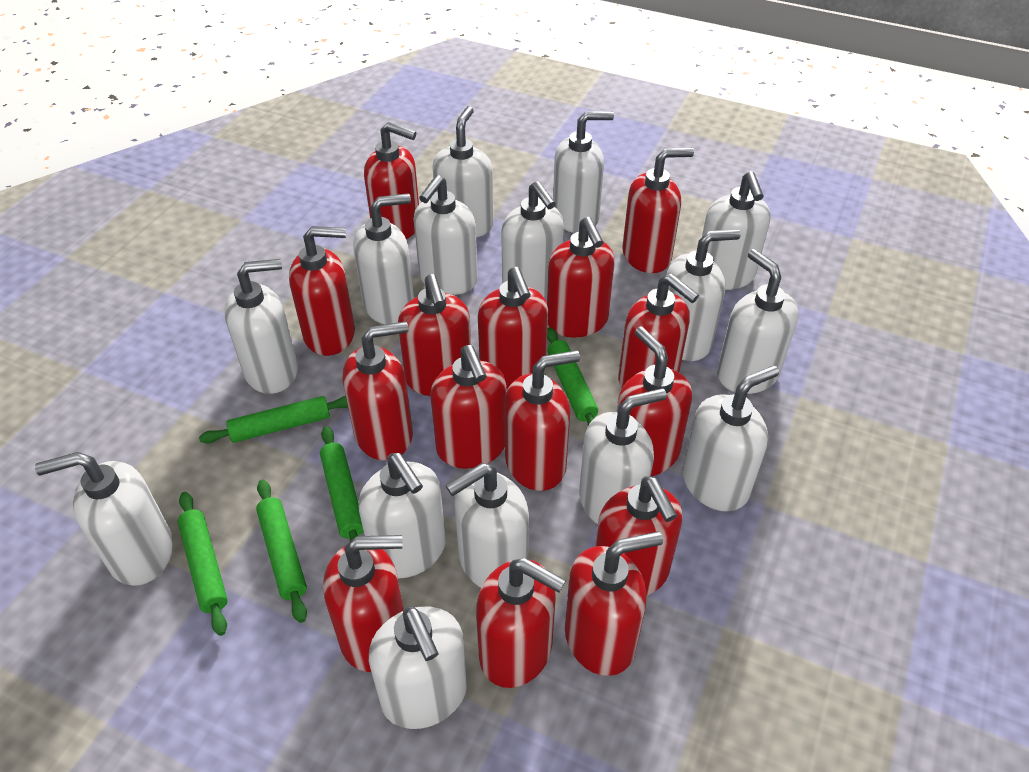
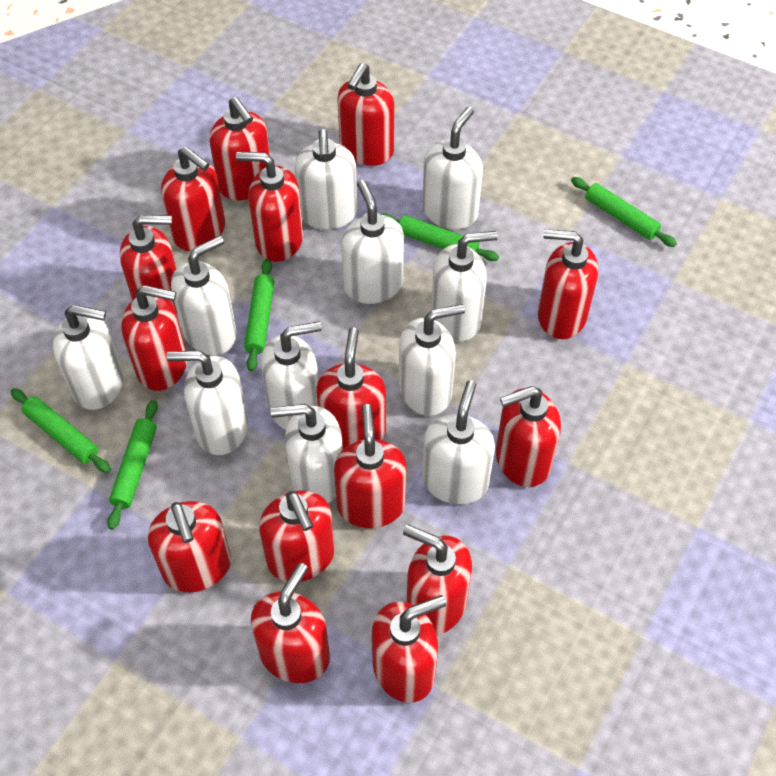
white soap dispenser: 15 -> 11

